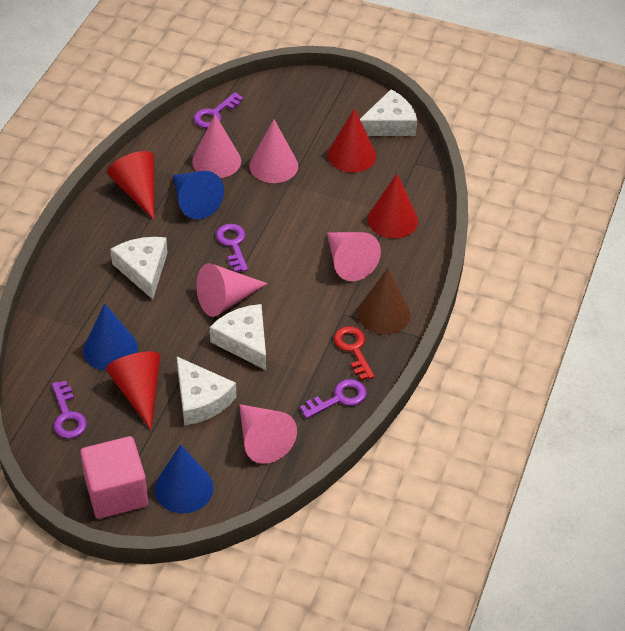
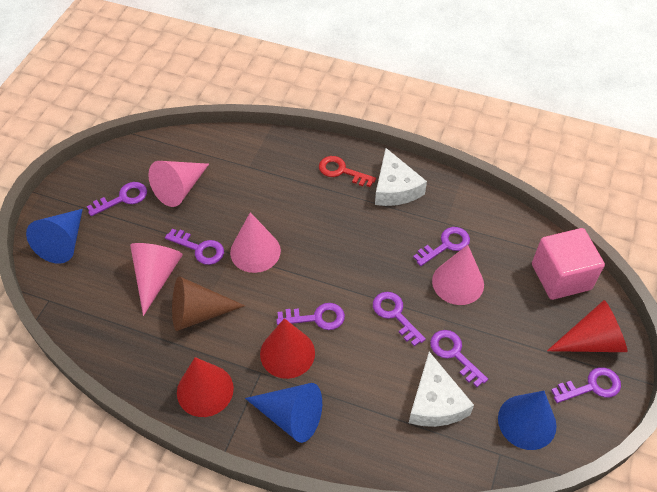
pink cone: 5 -> 4
purple key: 4 -> 7
red cone: 4 -> 3
white cheese: 4 -> 2

